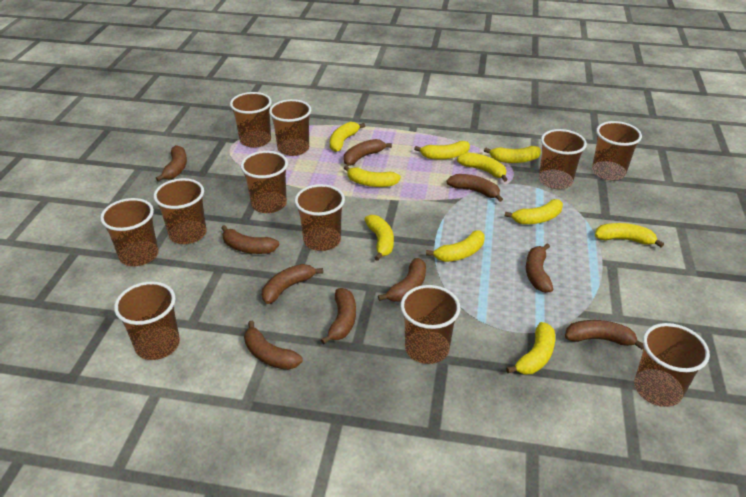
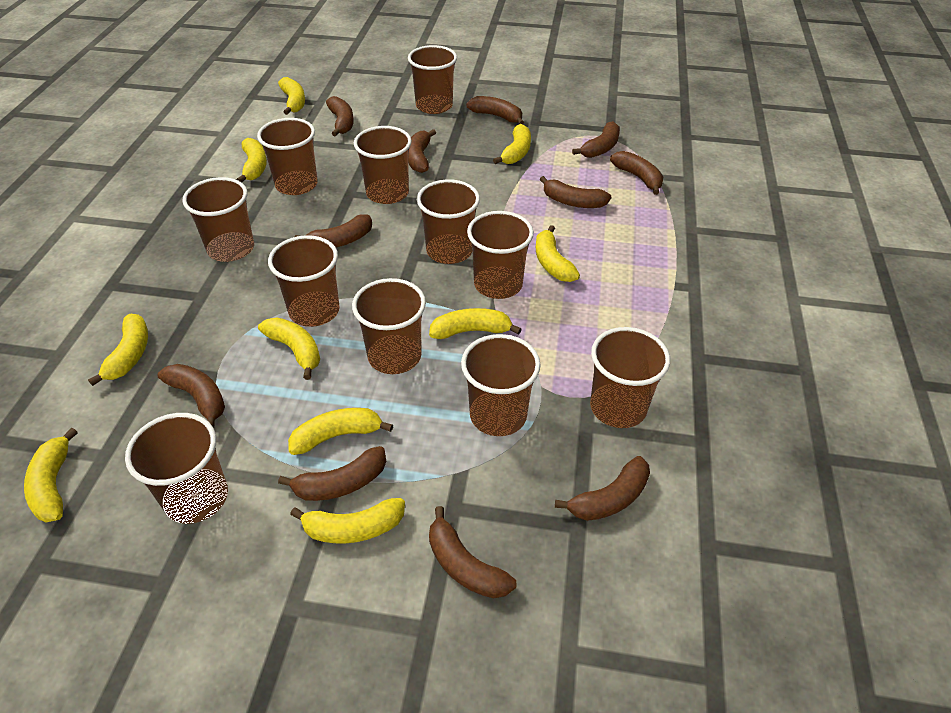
brown banana: 10 -> 11

